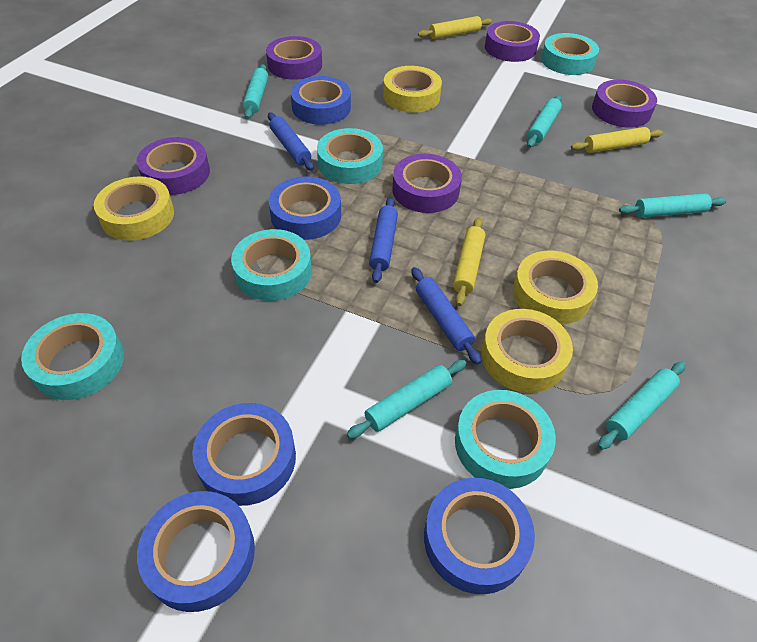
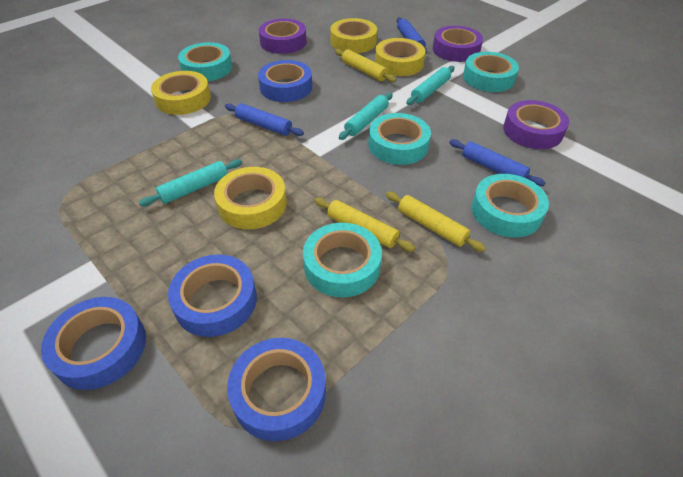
blue tape: 5 -> 4
purple tape: 5 -> 3
turquoise rolling pin: 5 -> 3

